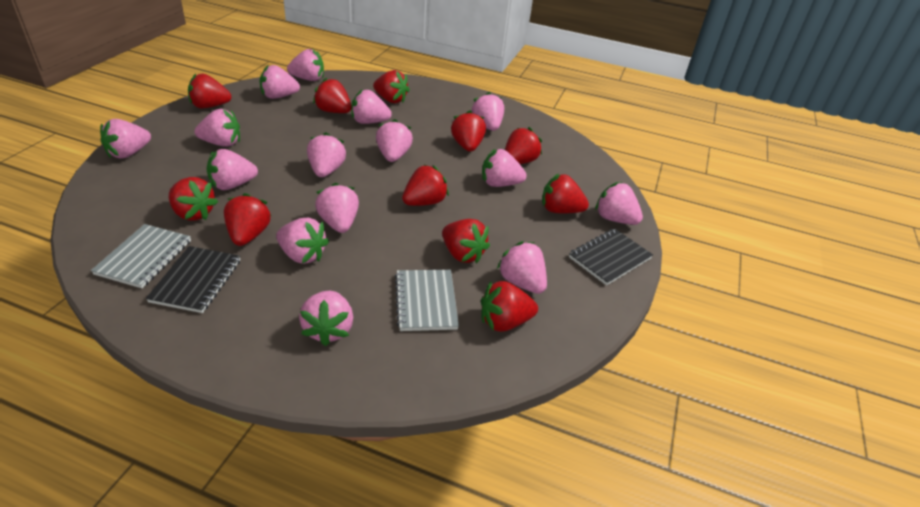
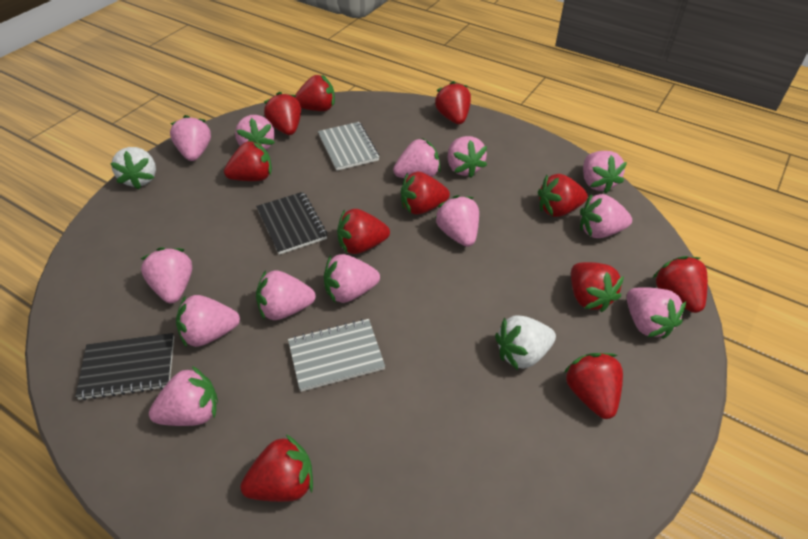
pink strawberry: 15 -> 13
white strawberry: 0 -> 2

